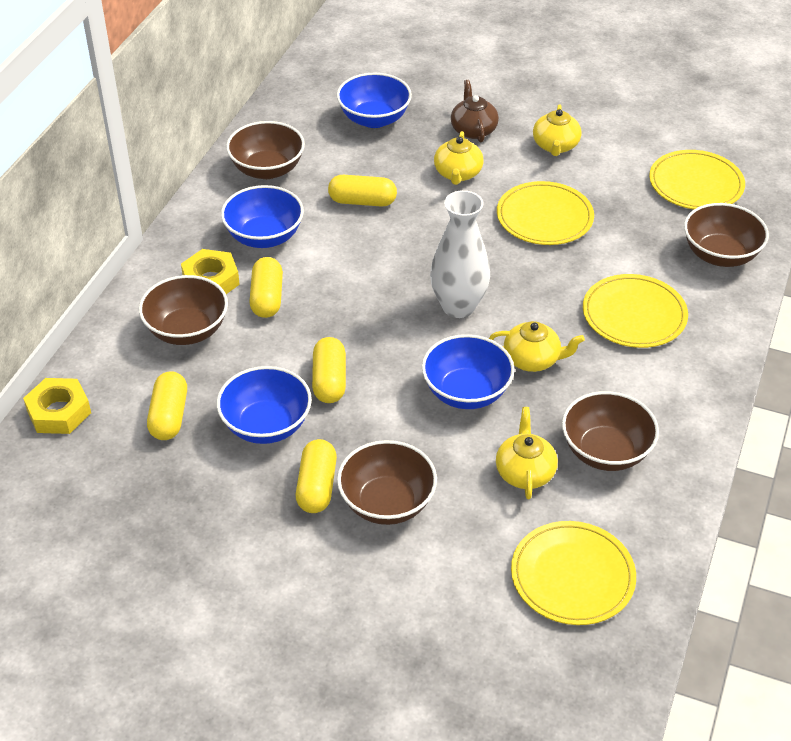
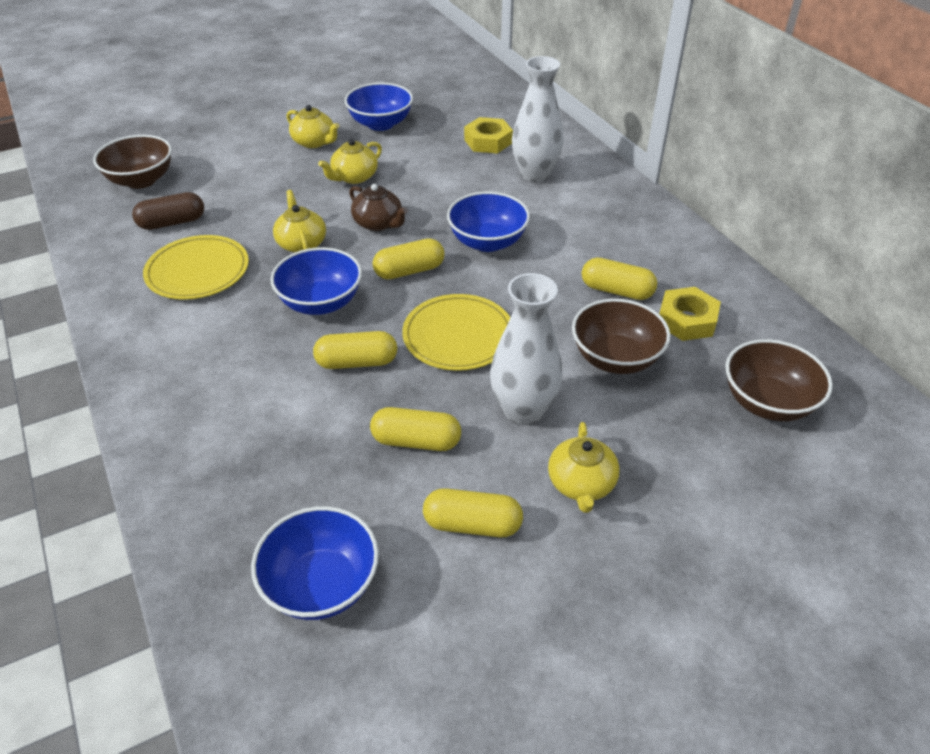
brown bowl: 5 -> 3
brown capsule: 0 -> 1
white vase: 1 -> 2
yellow plate: 4 -> 2

